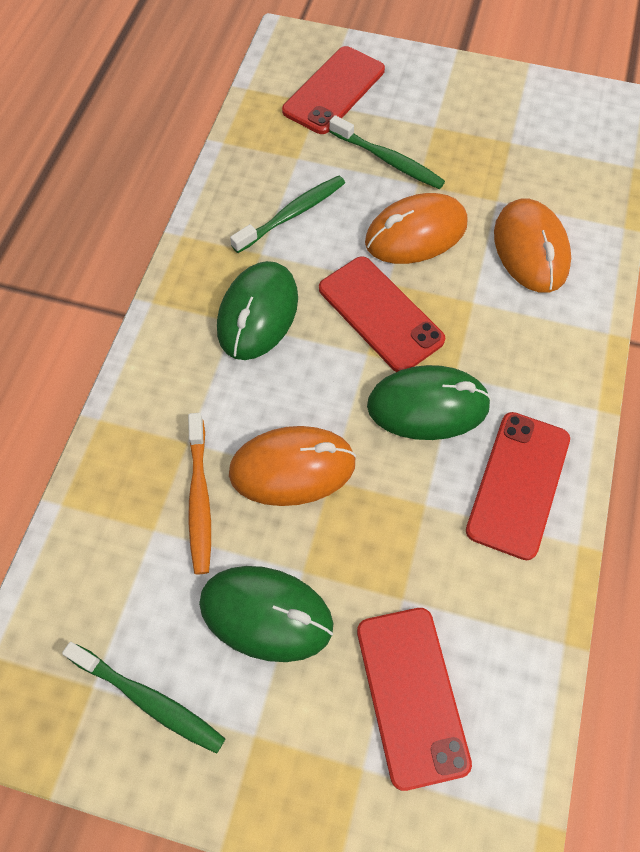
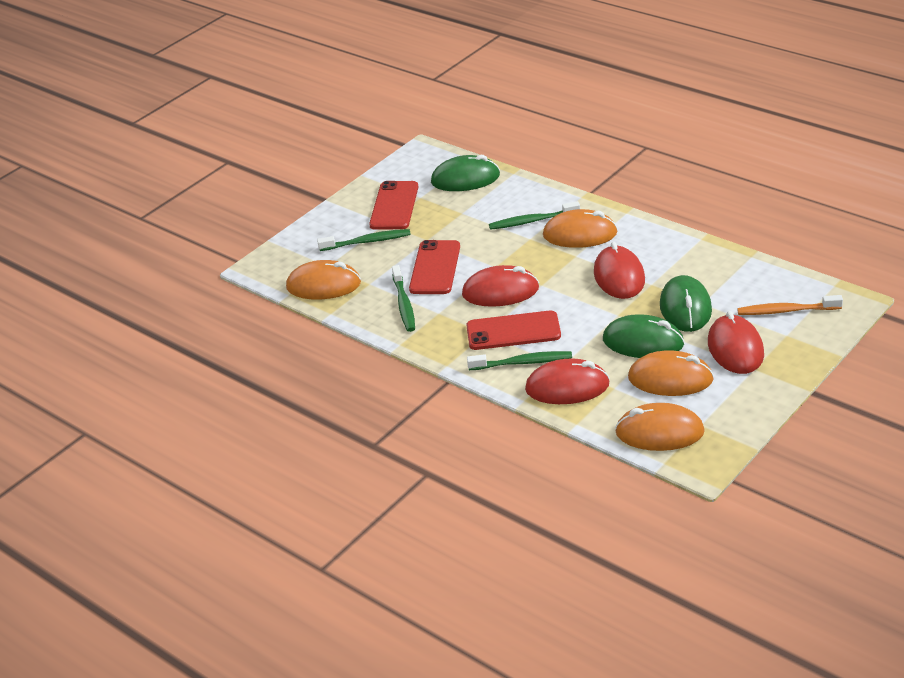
green toothbrush: 3 -> 4
orange mouse: 3 -> 4
red mouse: 0 -> 4
red phone: 4 -> 3

